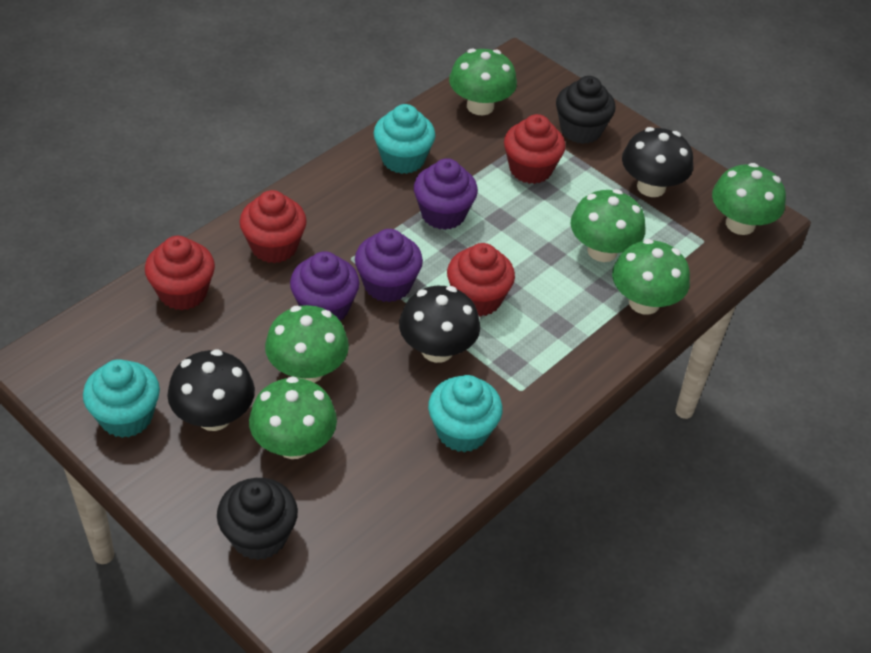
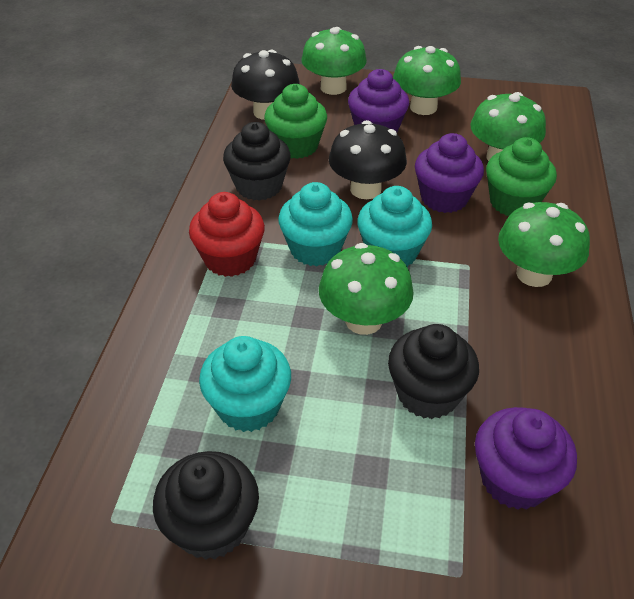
black cupcake: 2 -> 3
black mushroom: 3 -> 2
green cupcake: 0 -> 2
green mushroom: 6 -> 5
red cupcake: 4 -> 1

